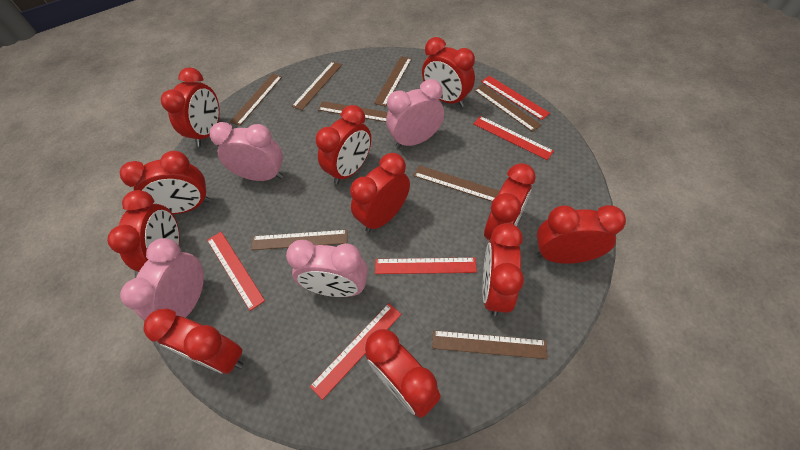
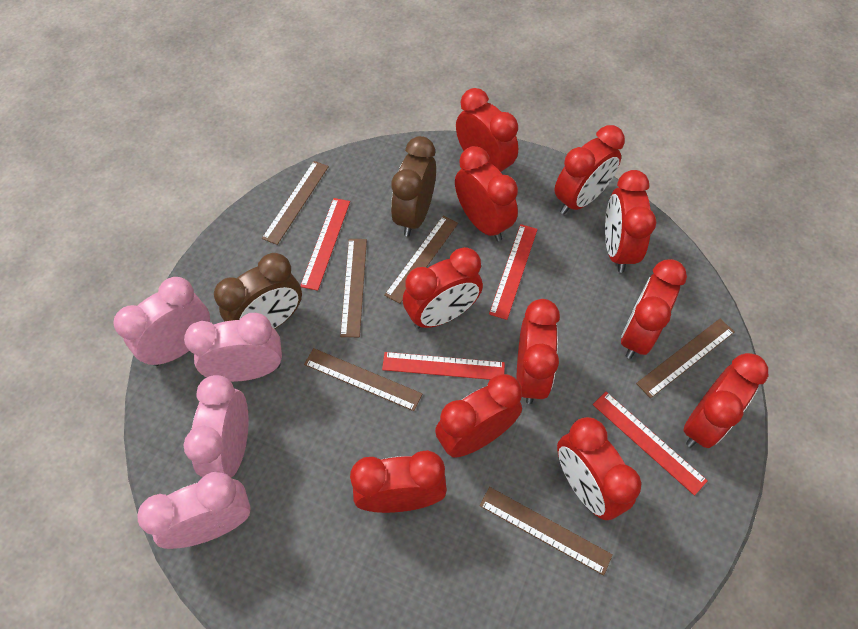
brown clock: 0 -> 2
brown ruler: 8 -> 6
red ruler: 5 -> 4

